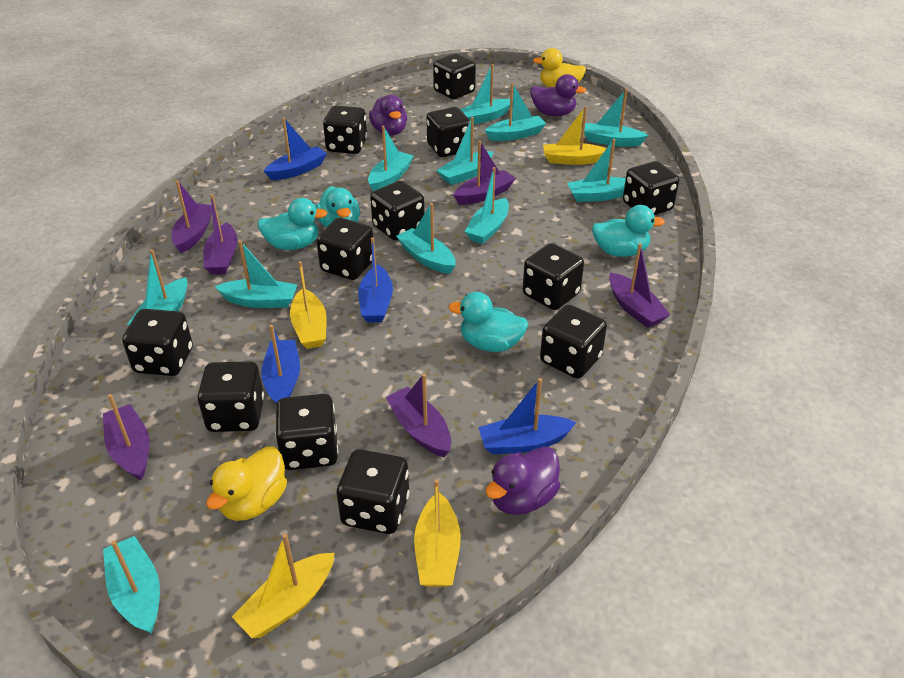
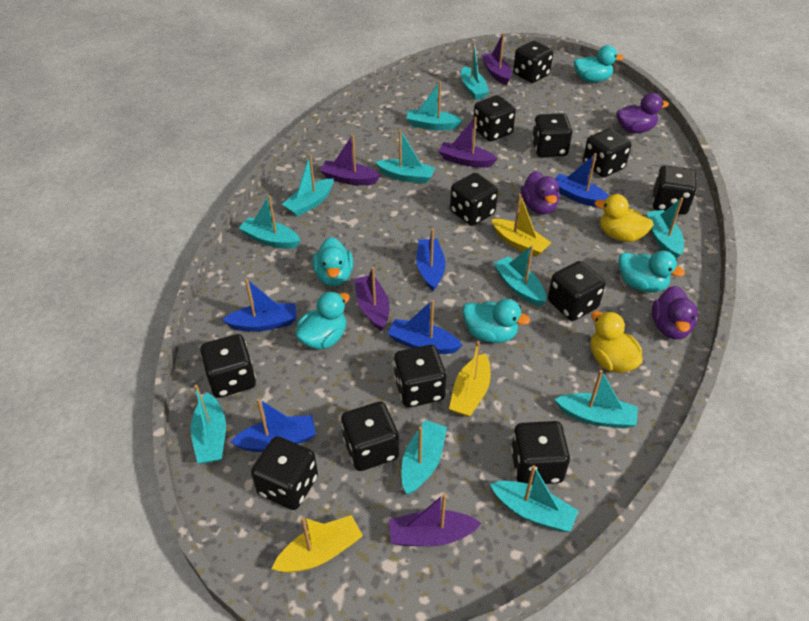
blue boat: 4 -> 5
purple boat: 6 -> 5
turquoise duck: 4 -> 5
yellow boat: 4 -> 3

